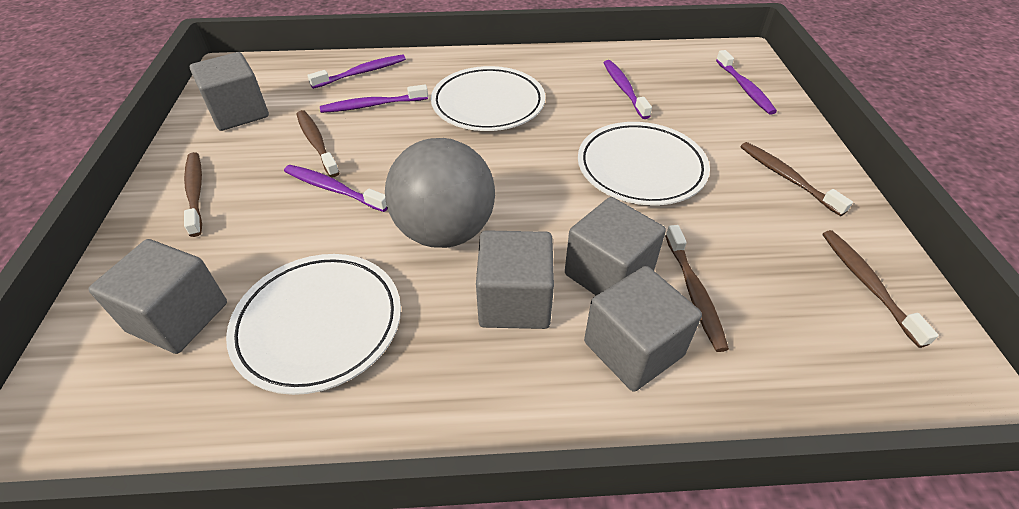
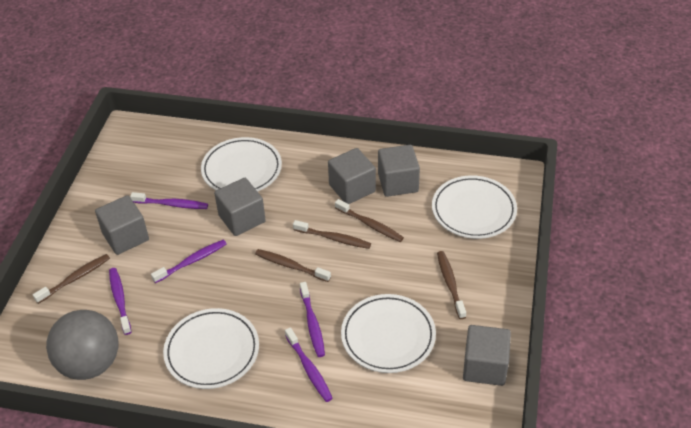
white plate: 3 -> 4

